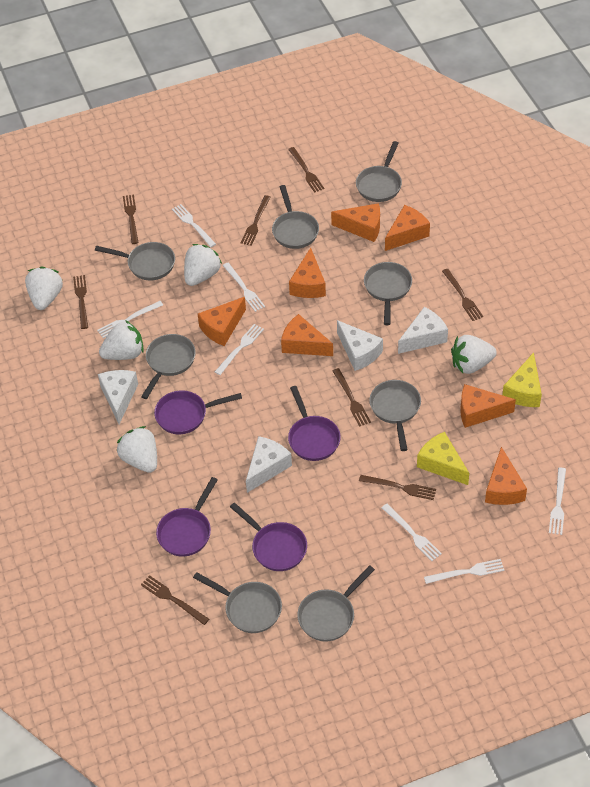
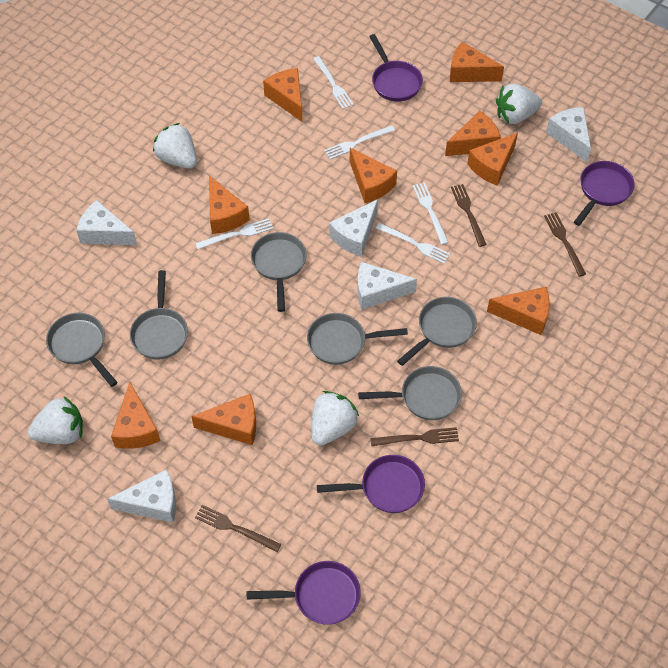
brown fork: 8 -> 4
grey pan: 8 -> 6
orange cheese: 7 -> 9
white cheese: 4 -> 5
white fork: 7 -> 5
white strawberry: 5 -> 4
yellow cheese: 2 -> 0

